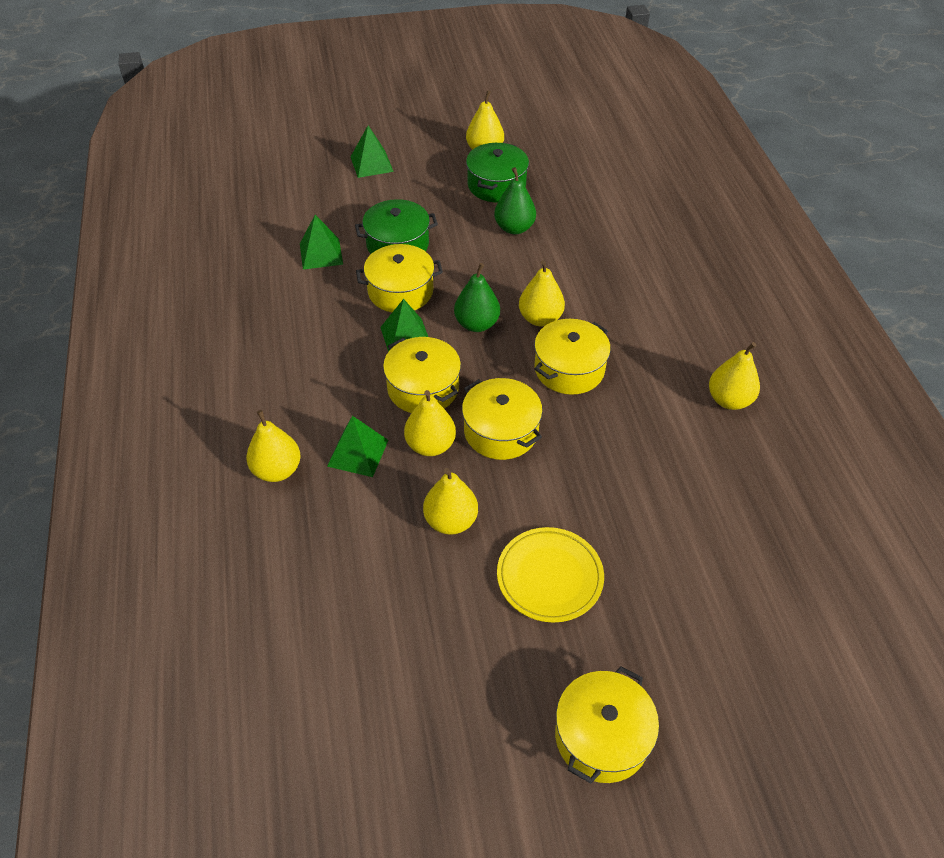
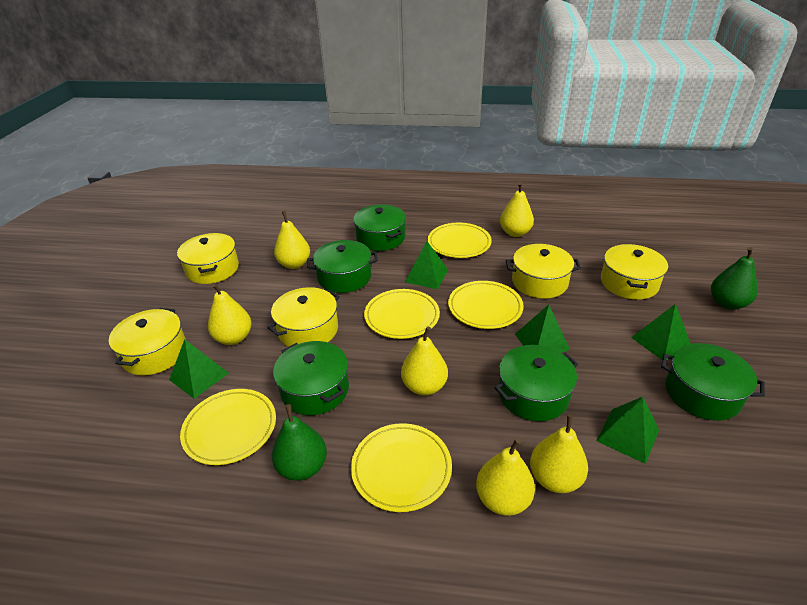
green pot: 2 -> 5
green pyramid: 4 -> 5
yellow plate: 1 -> 5

